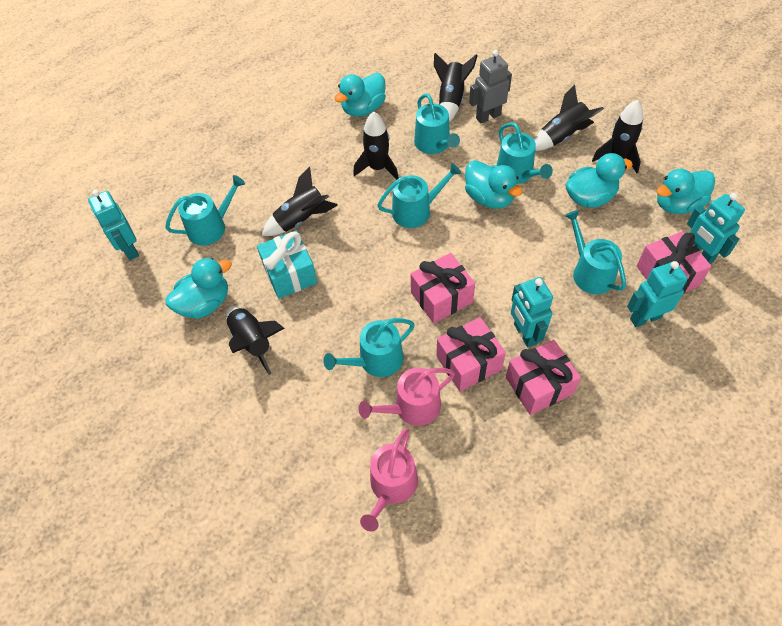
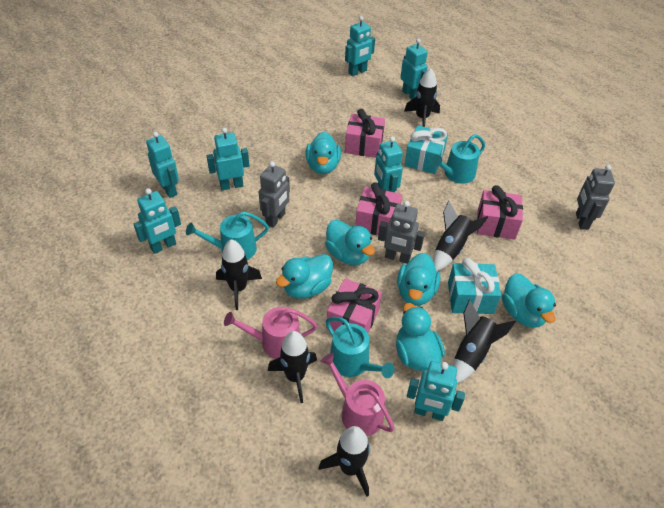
grey robot: 1 -> 3
turquoise duck: 5 -> 6
turquoise gift: 1 -> 2
turquoise robot: 4 -> 7
turquoise watering can: 6 -> 3

